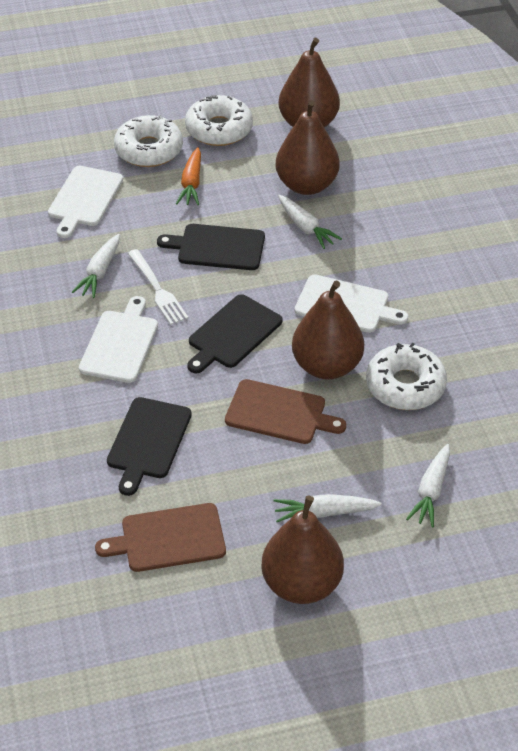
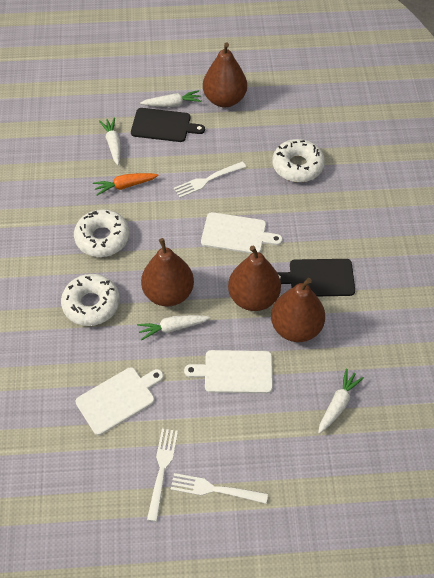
black cutting board: 3 -> 2
brown cutting board: 2 -> 0
white fork: 1 -> 3

